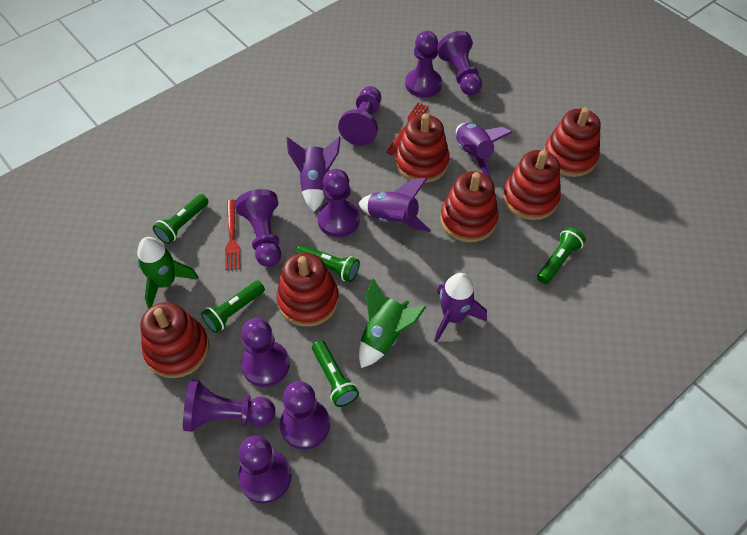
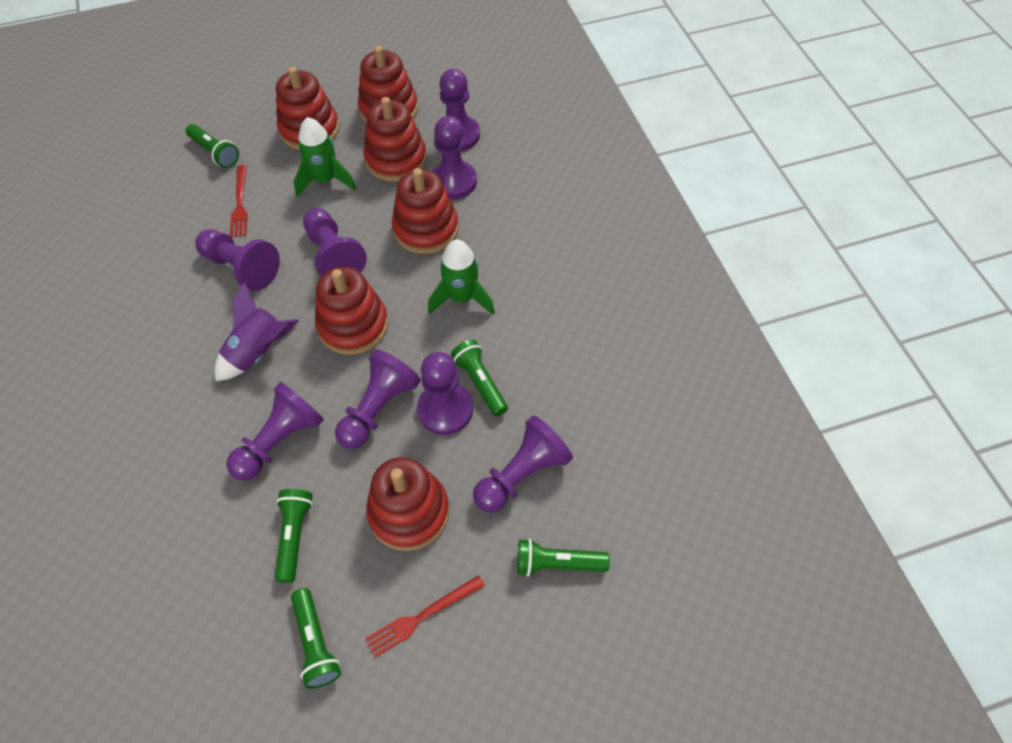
purple pawn: 9 -> 8
purple rocket: 4 -> 1

